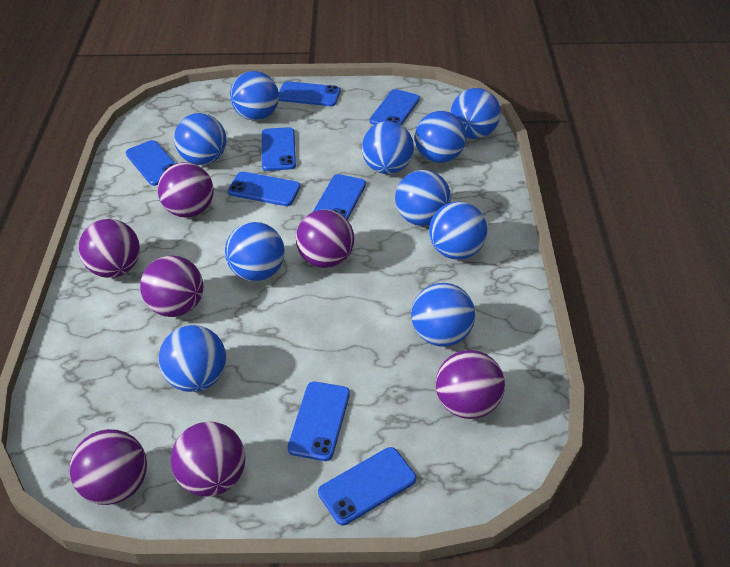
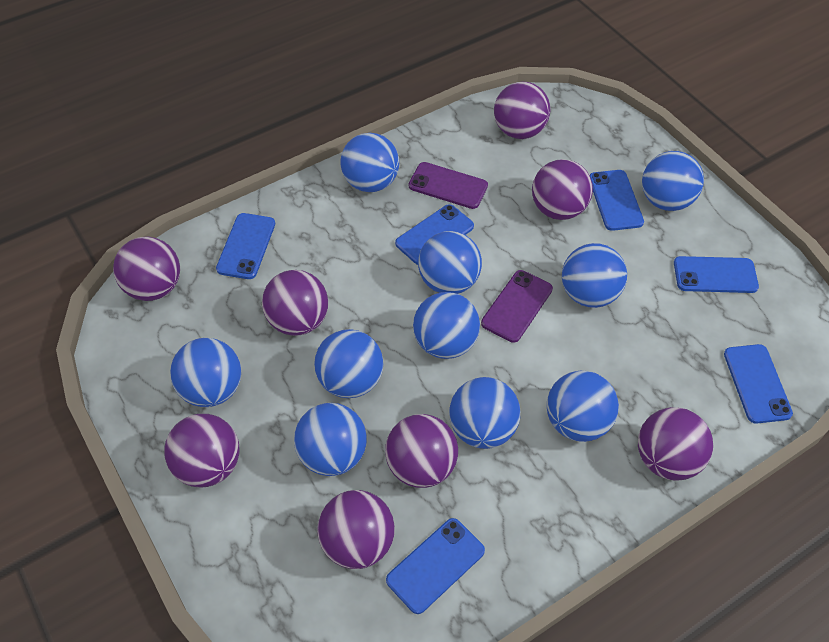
blue phone: 8 -> 6
purple ball: 7 -> 8
purple phone: 0 -> 2

